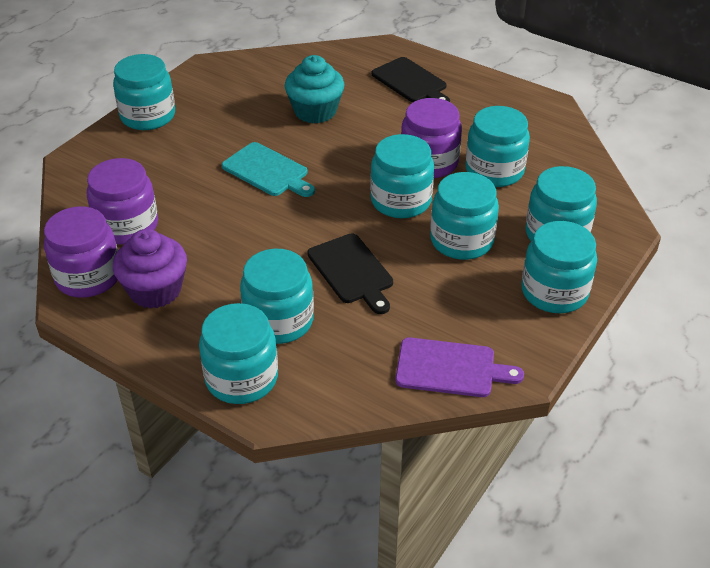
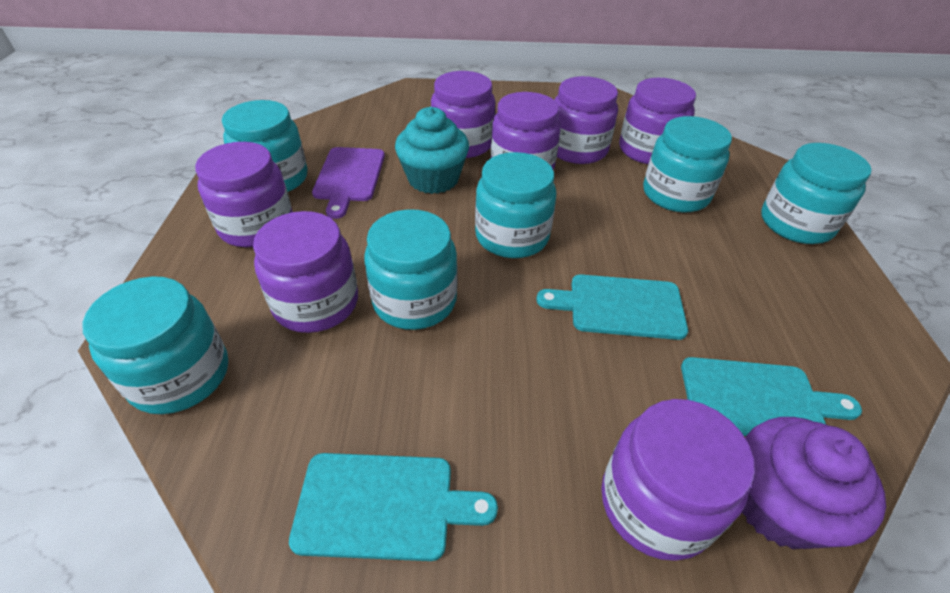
black cutting board: 2 -> 0
purple jar: 3 -> 7
turquoise cutting board: 1 -> 3
turquoise jar: 8 -> 6

